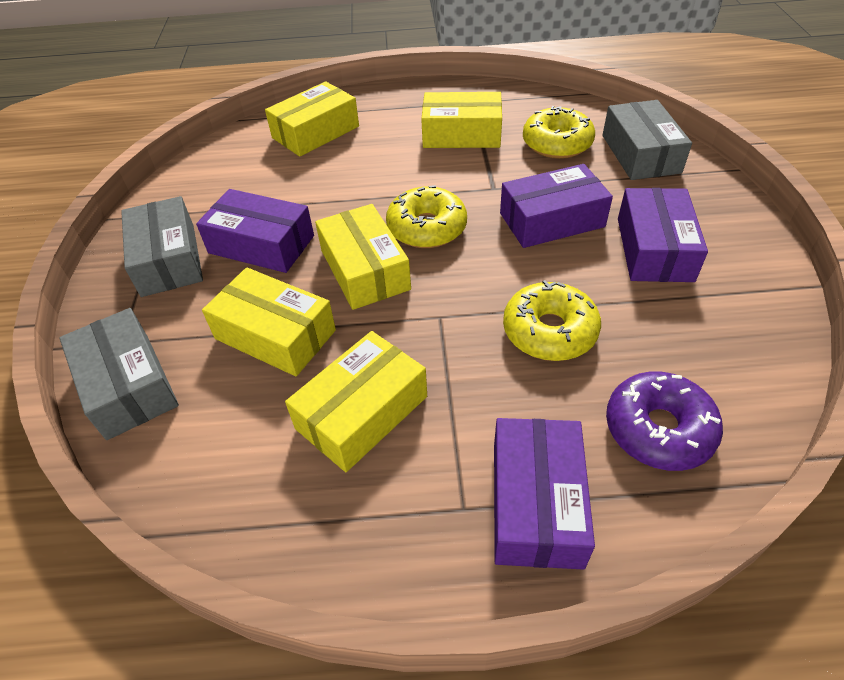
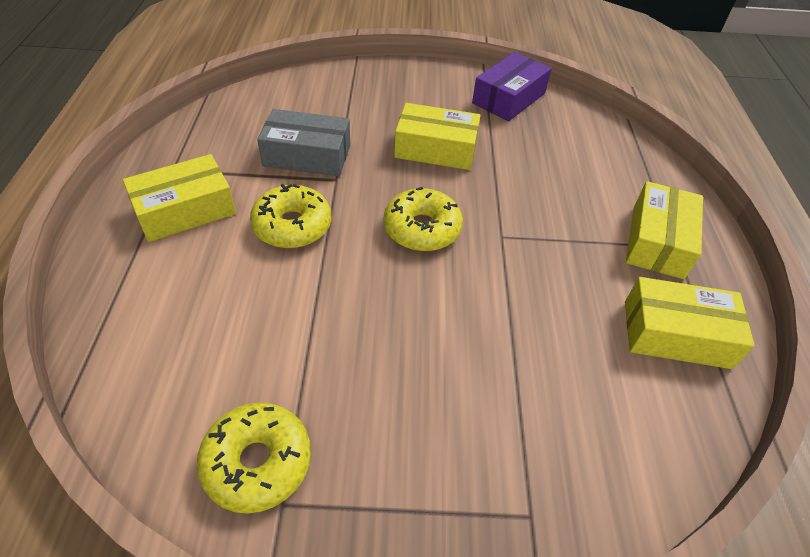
grey box: 3 -> 1
purple box: 4 -> 1
purple donut: 1 -> 0
yellow box: 5 -> 4

